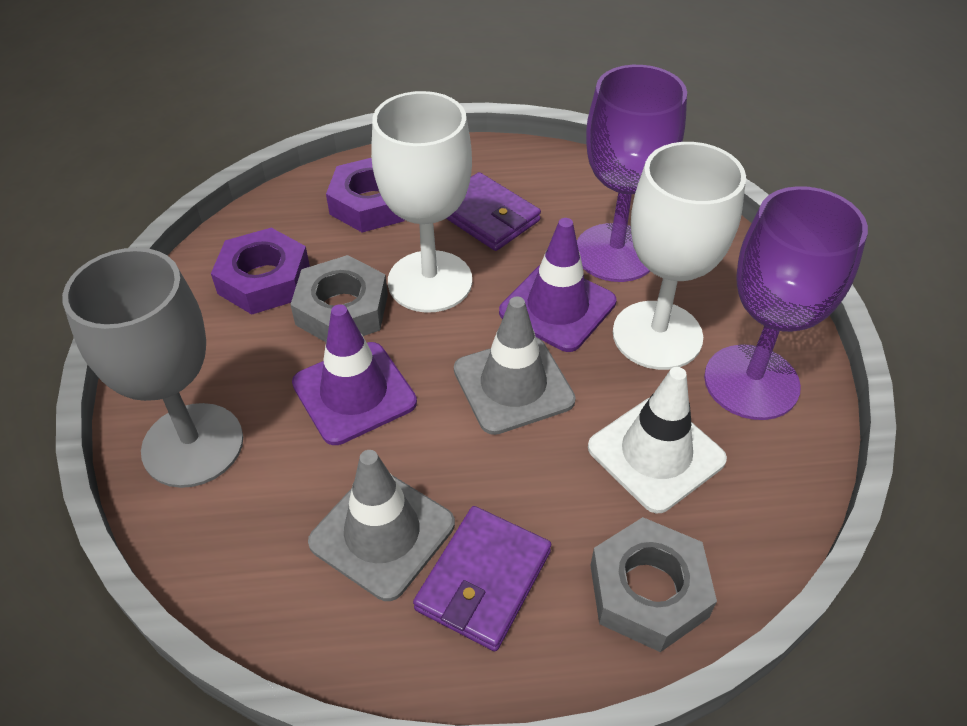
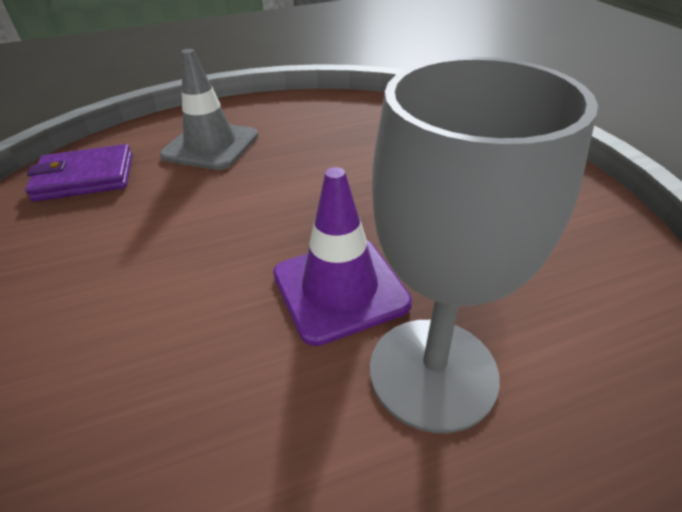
grey nut: 2 -> 0
grey traffic cone: 2 -> 1
purple goblet: 2 -> 0
purple nut: 2 -> 0
purple traffic cone: 2 -> 1
purple wallet: 2 -> 1
white goblet: 2 -> 0
white traffic cone: 1 -> 0

